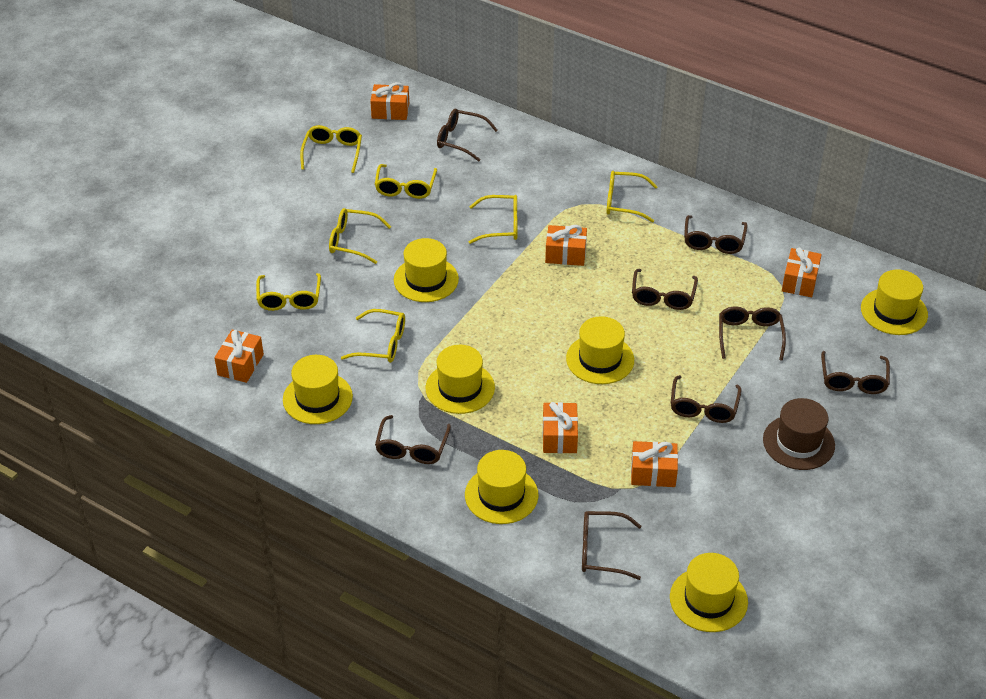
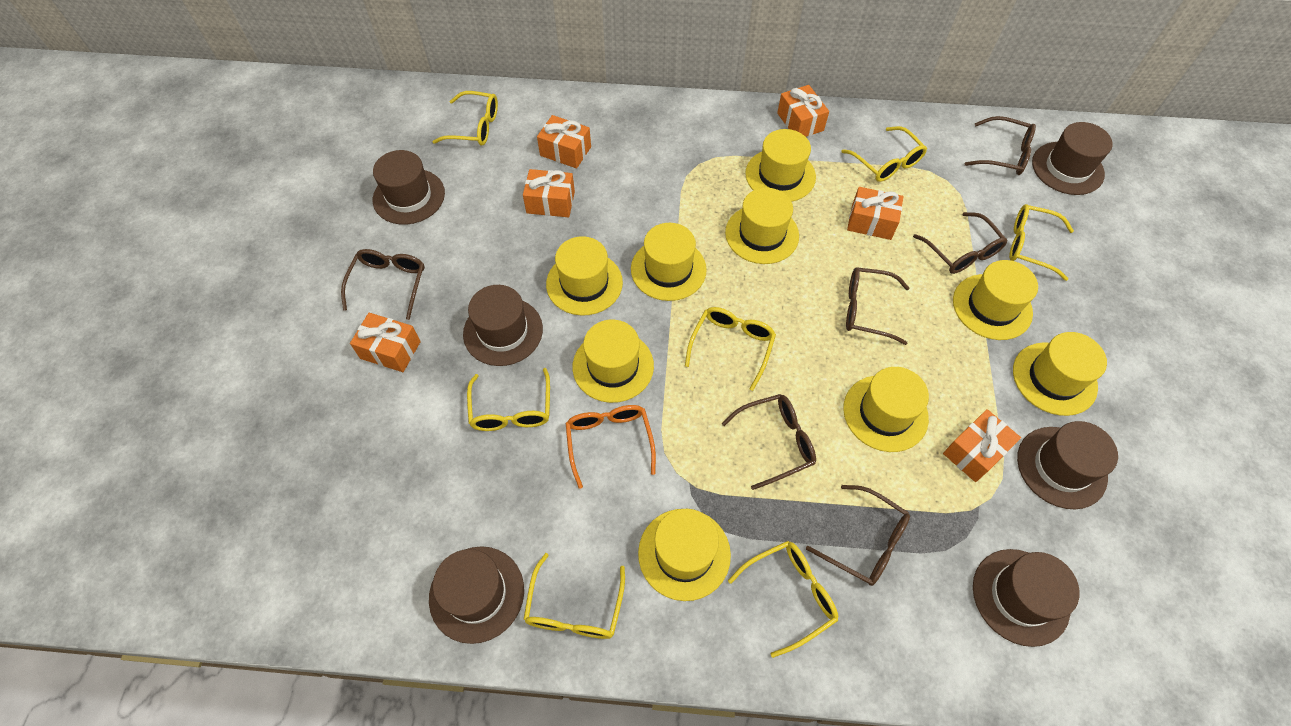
brown glasses: 8 -> 6
brown hat: 1 -> 6
orange glasses: 0 -> 1
yellow hat: 7 -> 9

